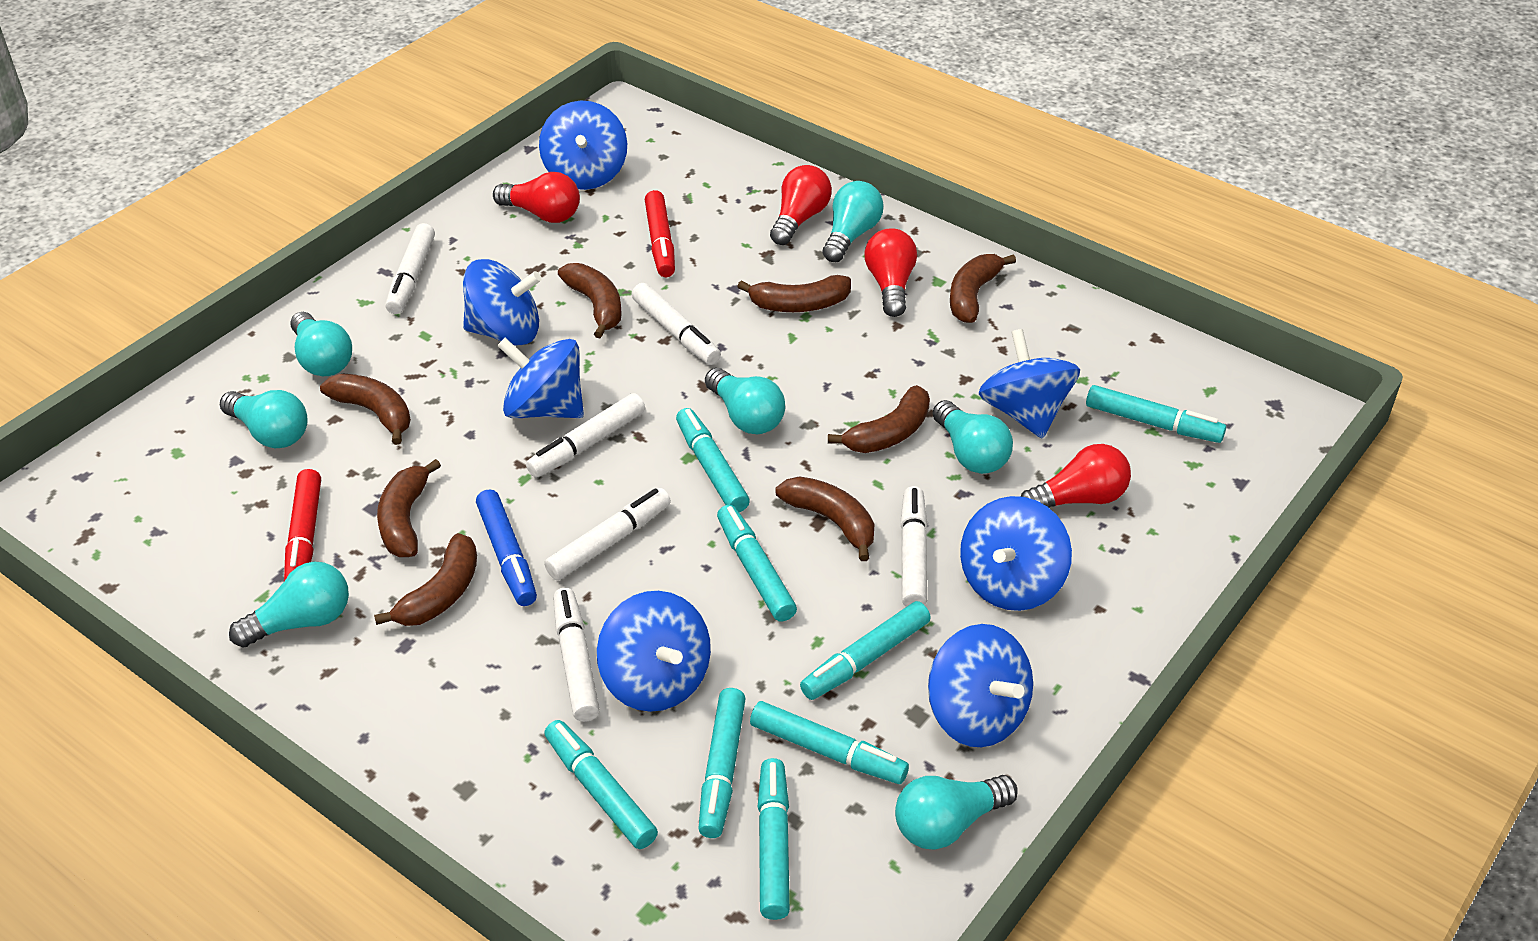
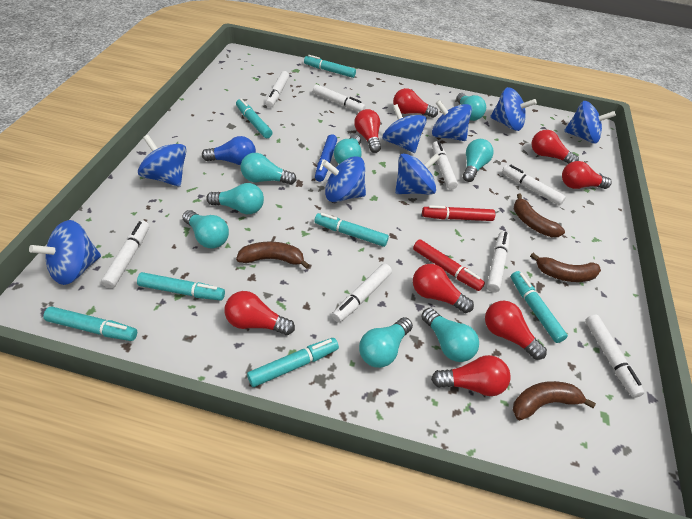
blue light bulb: 0 -> 1
blue spinning top: 7 -> 8
brown banana: 8 -> 4
red light bulb: 4 -> 8
turquoise light bulb: 7 -> 8
turquoise marker: 8 -> 7
white marker: 6 -> 8

